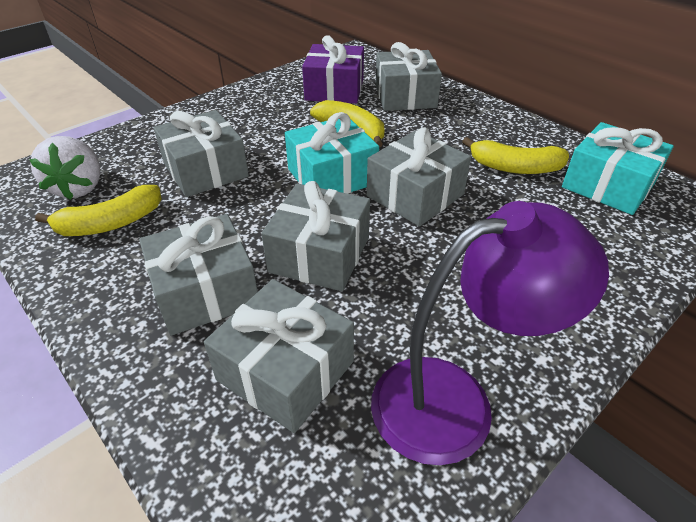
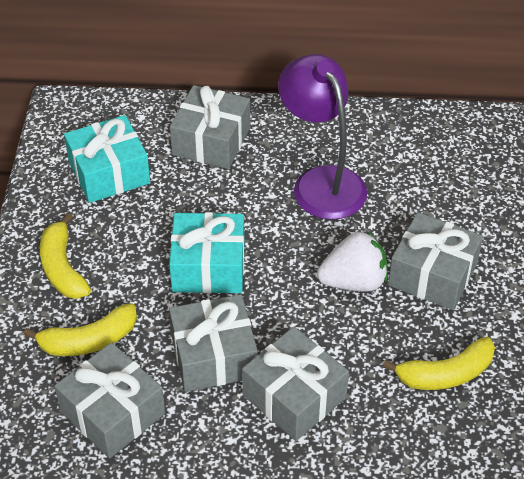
grey gift: 6 -> 5
purple gift: 1 -> 0

